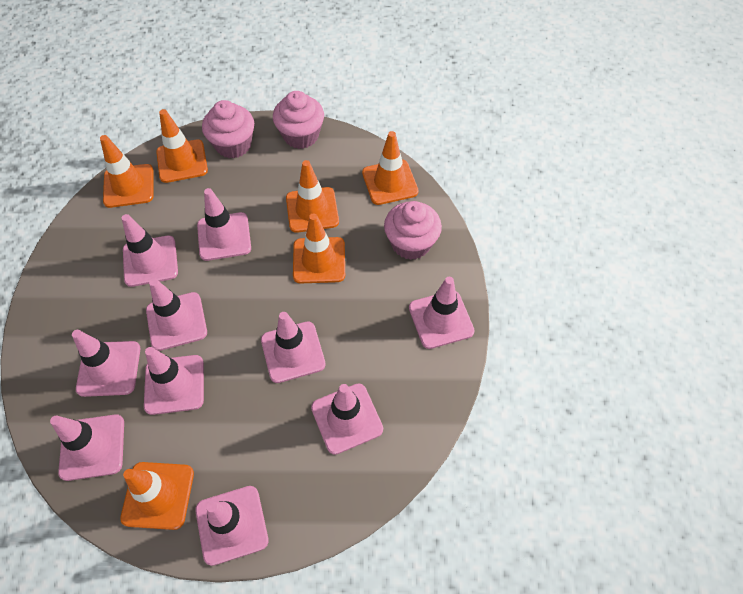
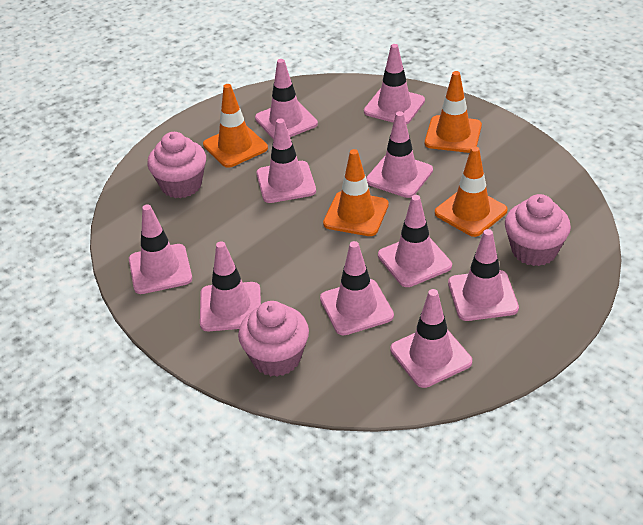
orange traffic cone: 6 -> 4

